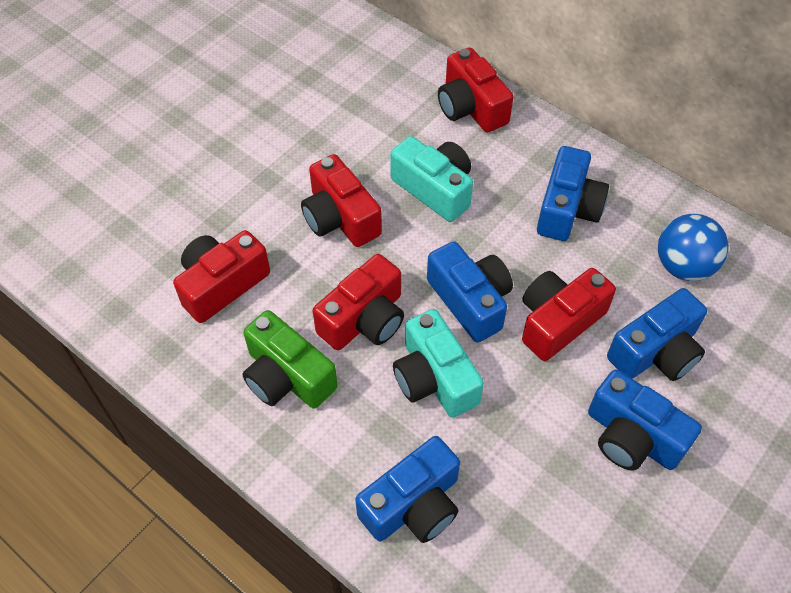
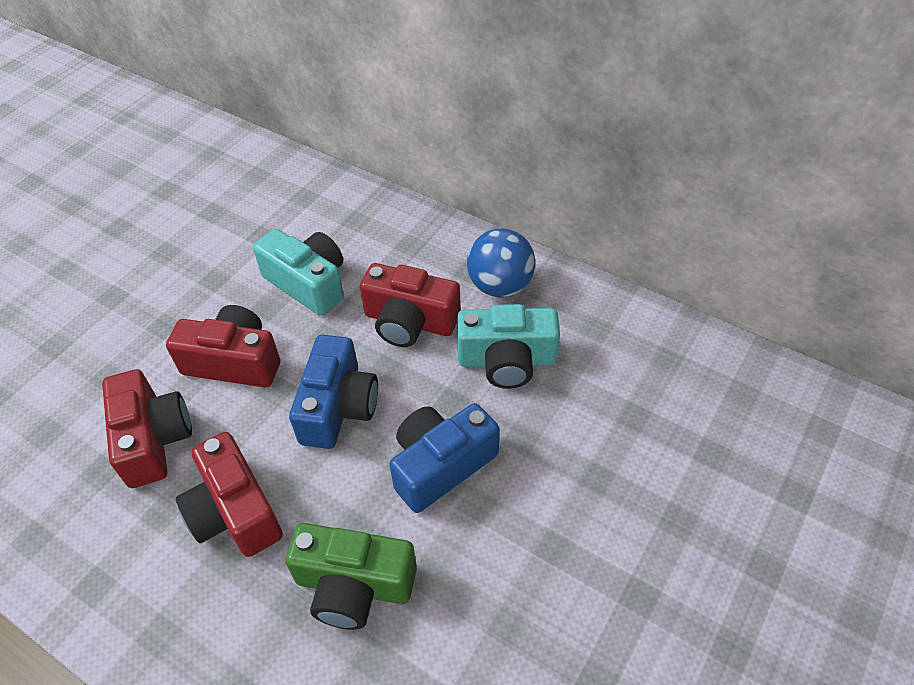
blue camera: 5 -> 2
red camera: 5 -> 4

